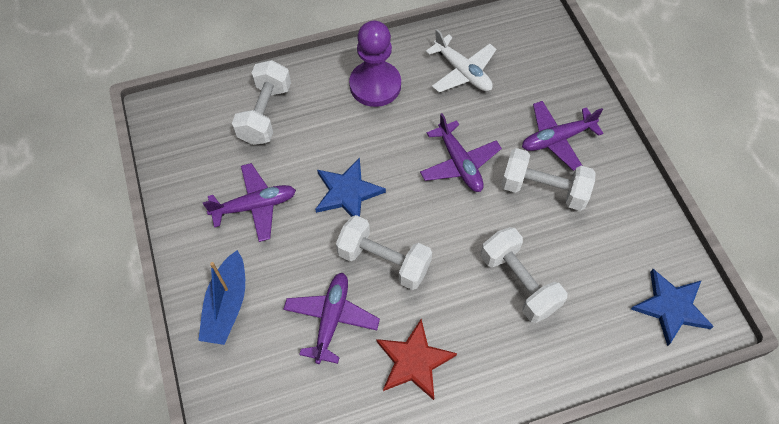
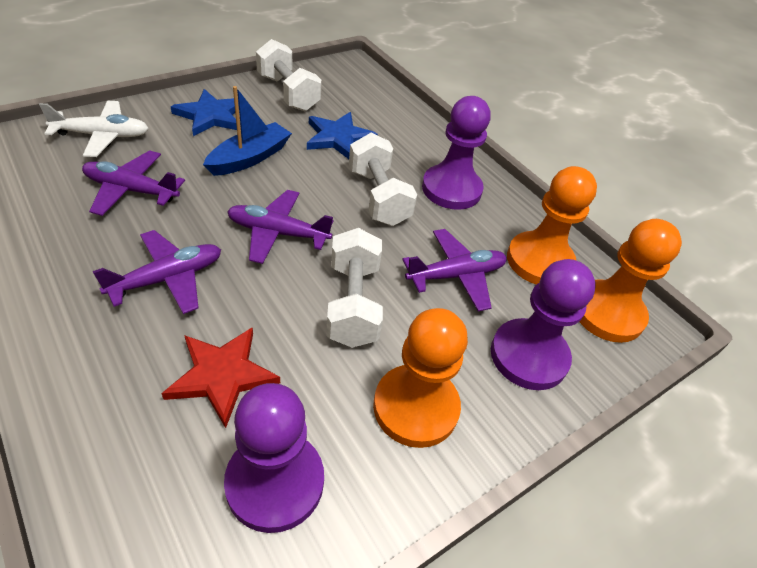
orange pawn: 0 -> 3
purple pawn: 1 -> 3
white dumbbell: 4 -> 3

